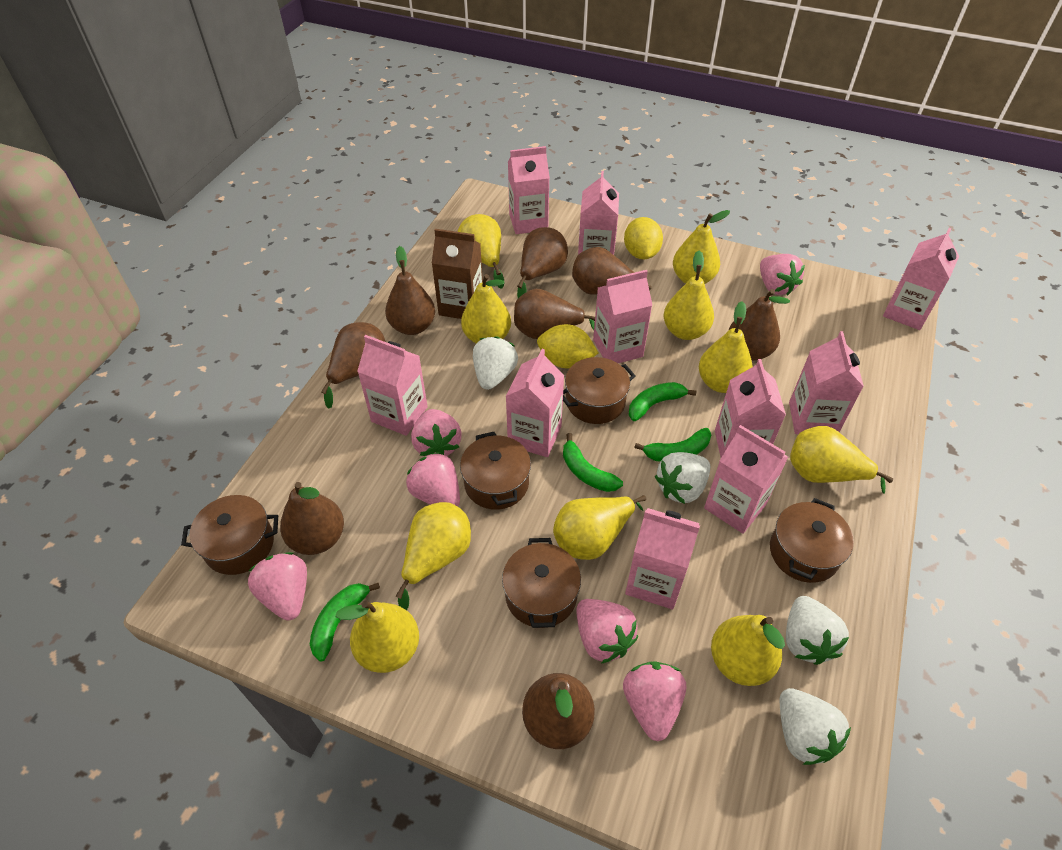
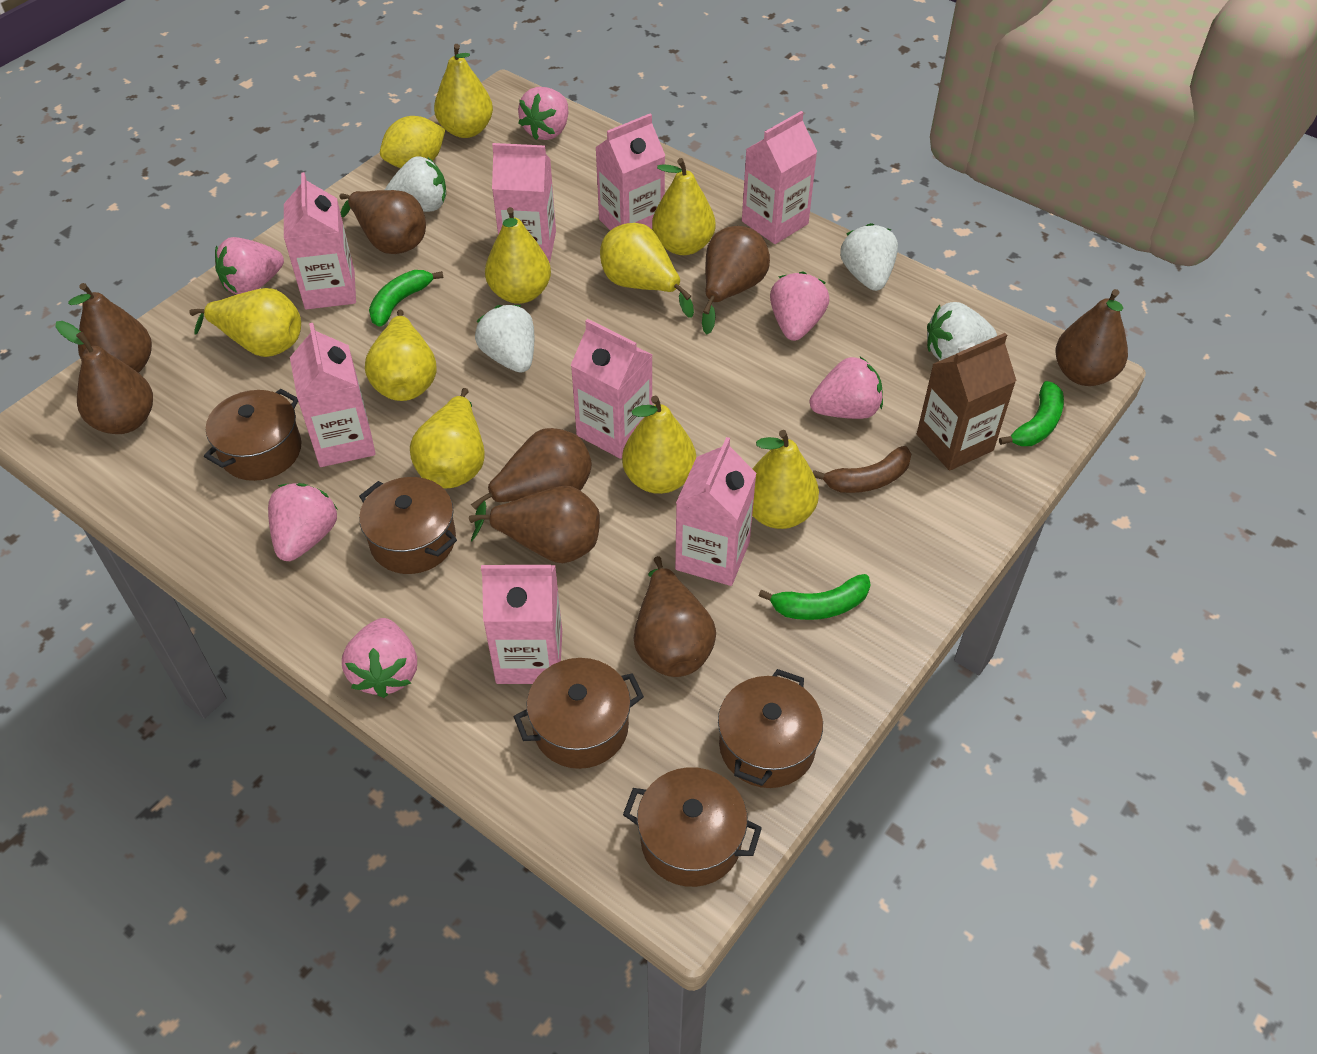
brown banana: 0 -> 1
green banana: 4 -> 3
pink carton: 10 -> 8
yellow lemon: 2 -> 1
yellow pear: 10 -> 9

